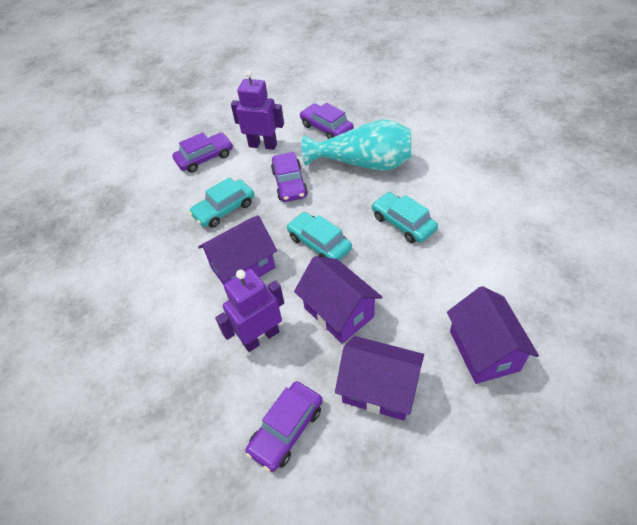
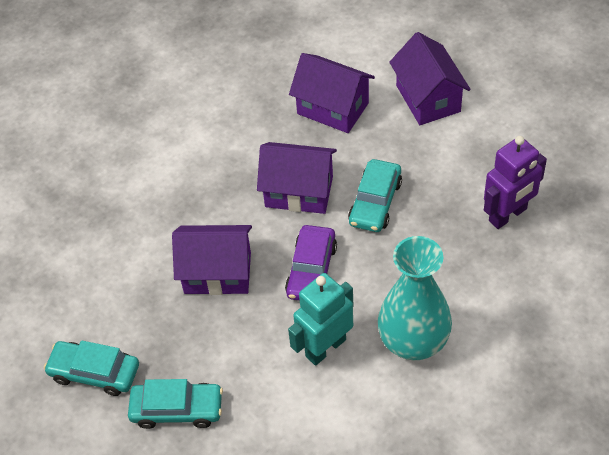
purple car: 4 -> 1
purple robot: 2 -> 1
turquoise robot: 0 -> 1

